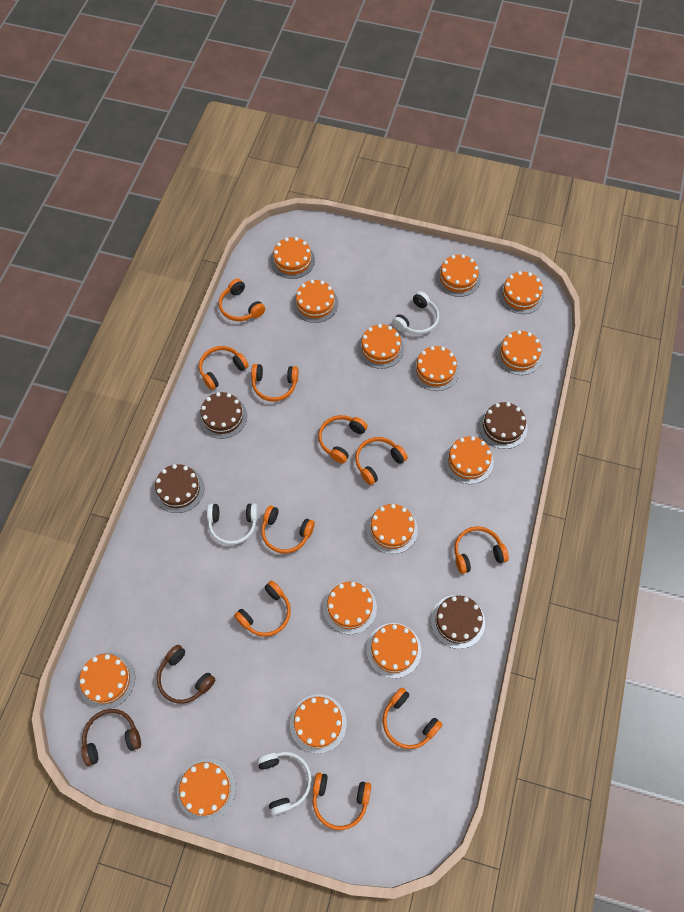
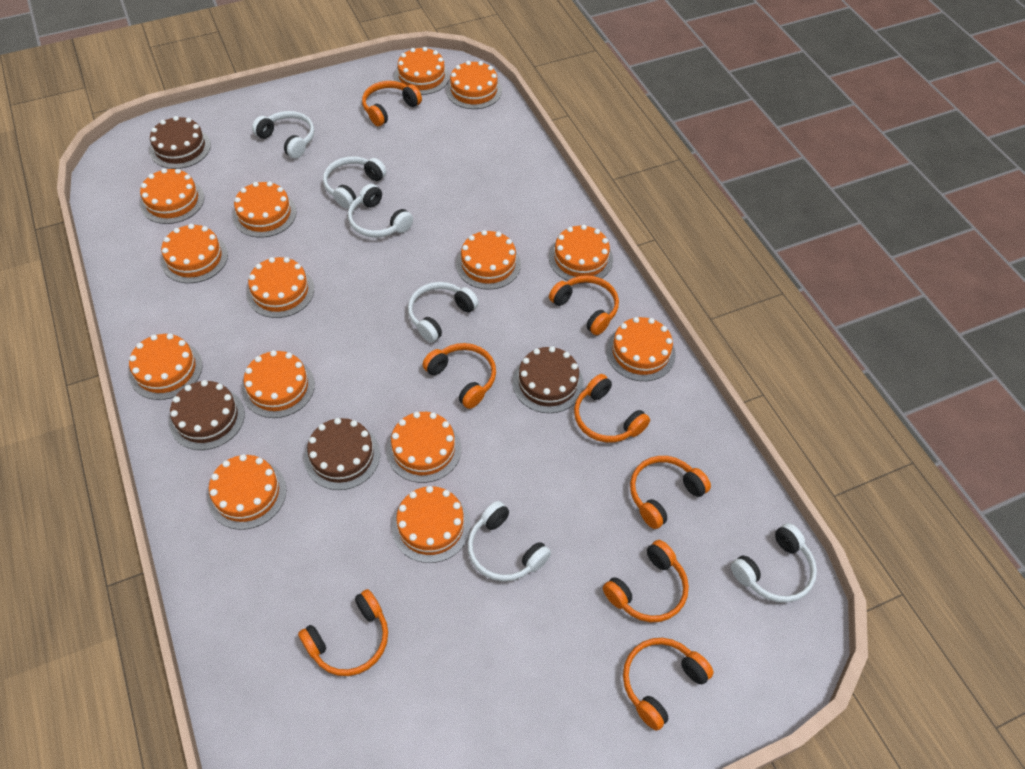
brown headphones: 2 -> 0
orange headphones: 10 -> 8
white headphones: 3 -> 6

